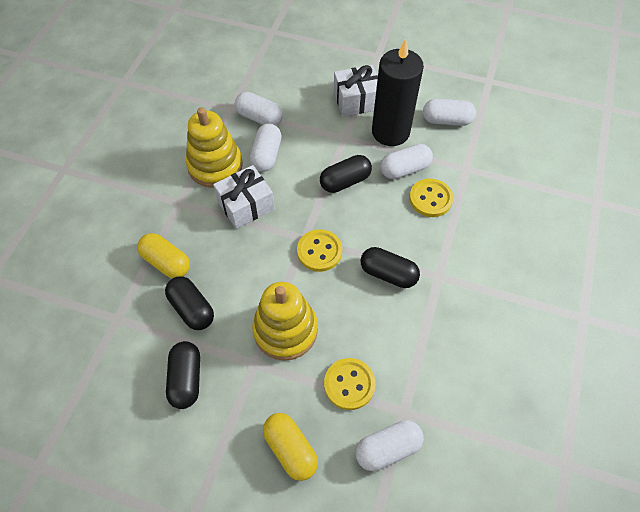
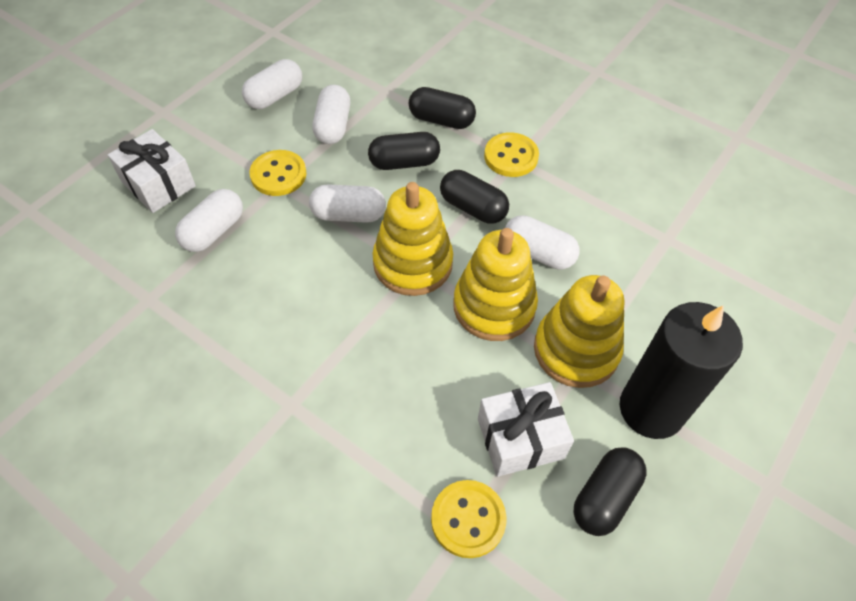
yellow capsule: 2 -> 0
yellow stacking toy: 2 -> 3

